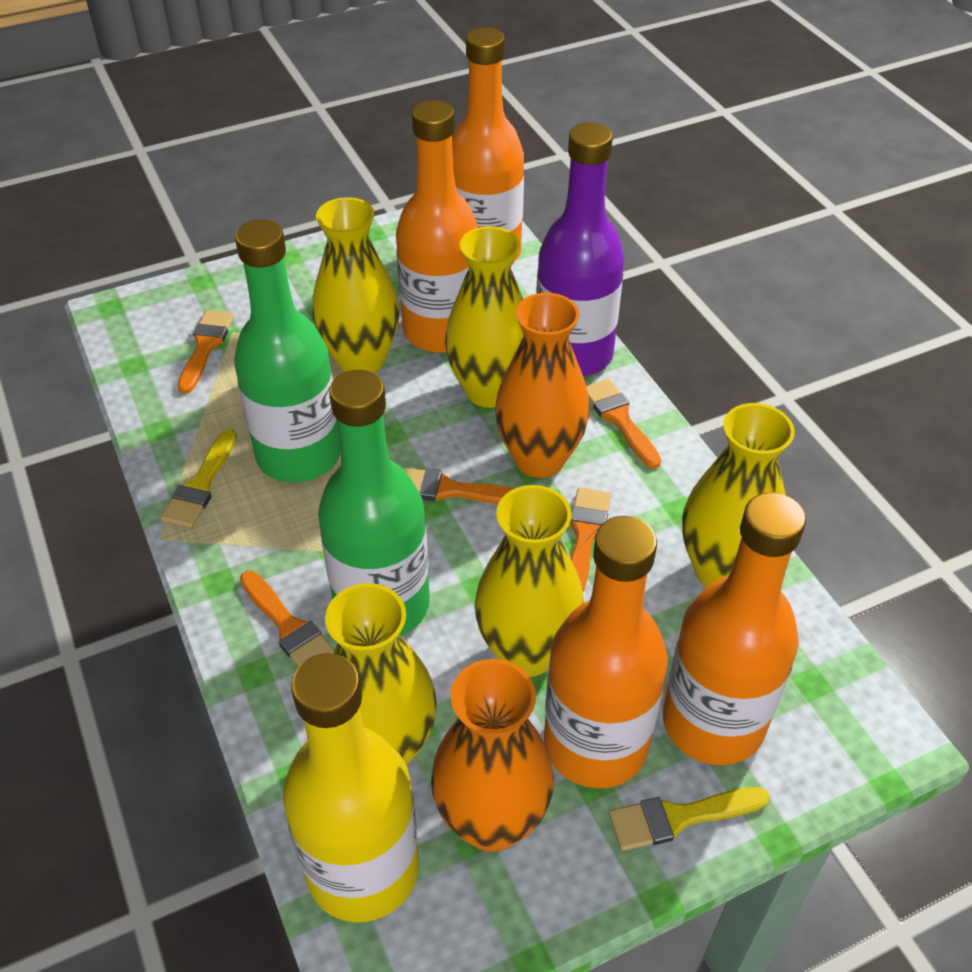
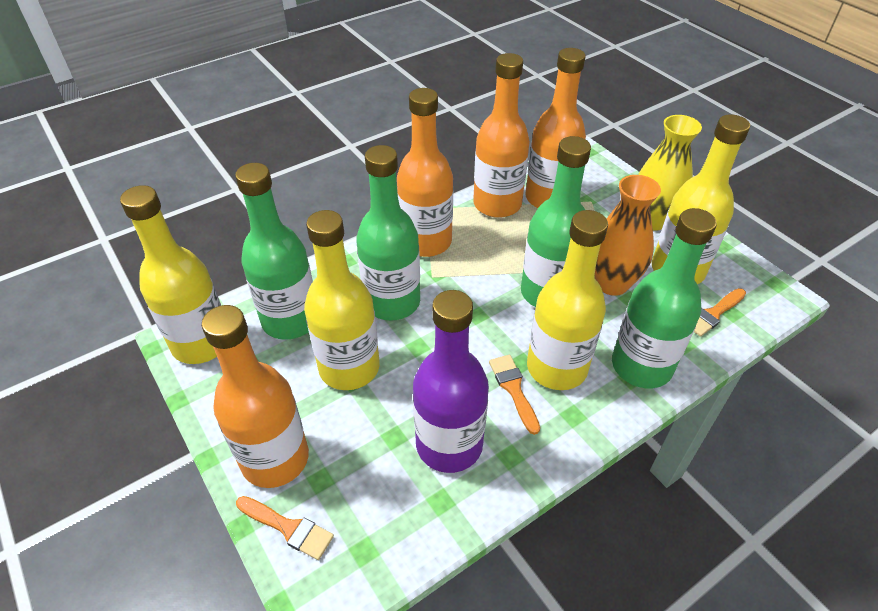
green bottle: 2 -> 4
orange brush: 5 -> 3
orange vase: 2 -> 1
yellow bottle: 1 -> 4
yellow brush: 2 -> 0
yellow vase: 5 -> 1

